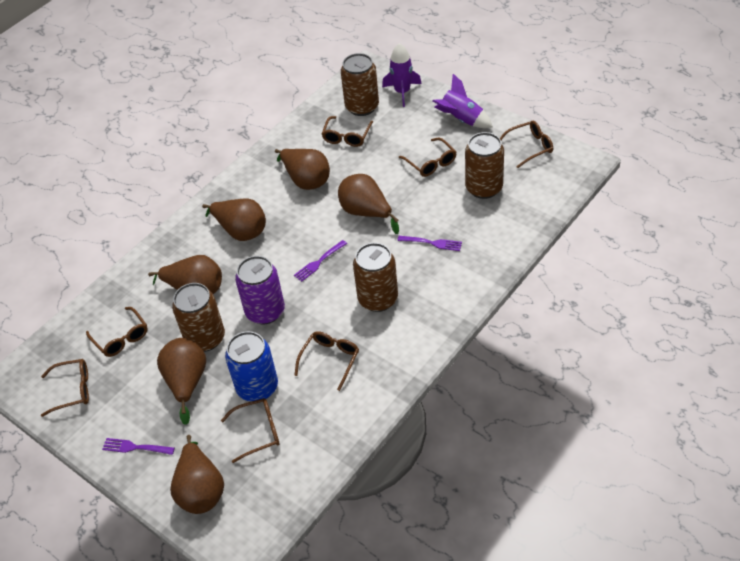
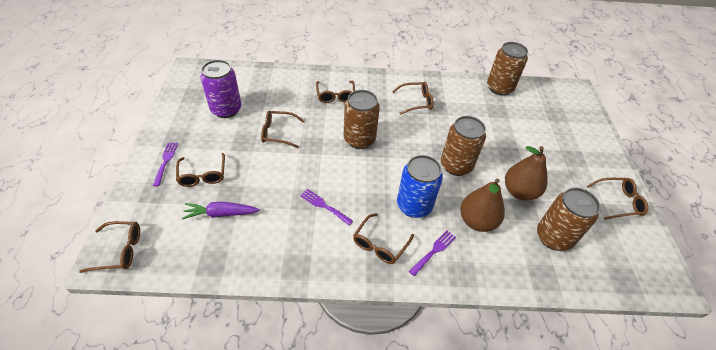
brown pear: 6 -> 2
purple carrot: 0 -> 1
purple rocket: 2 -> 0

